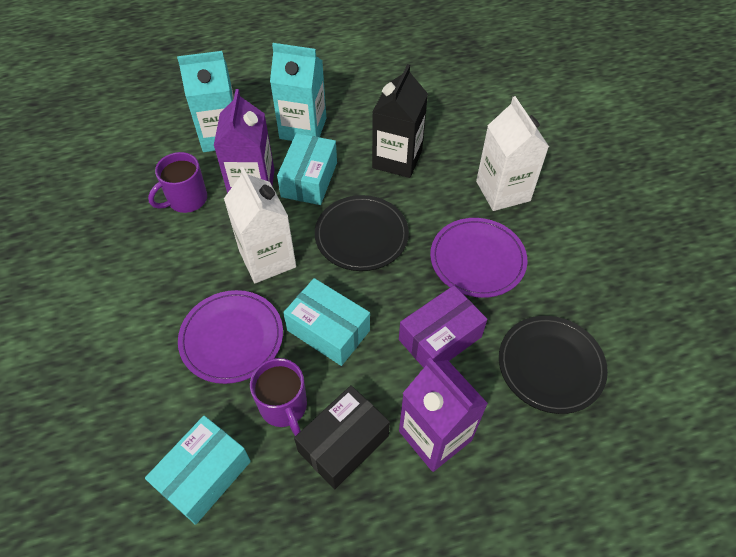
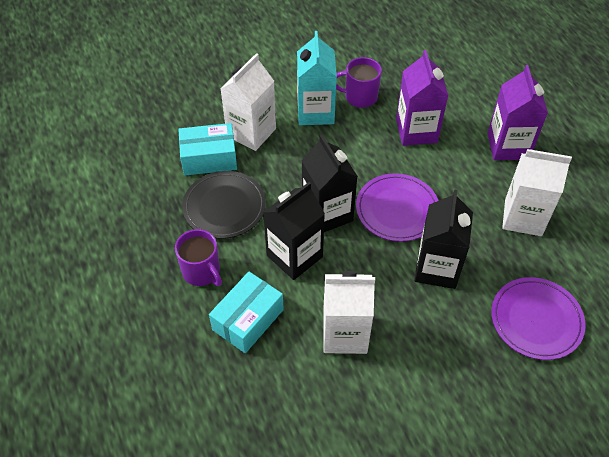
black box: 1 -> 0
black carton: 1 -> 3
black plate: 2 -> 1
purple box: 1 -> 0
turquoise box: 3 -> 2
turquoise carton: 2 -> 1
white carton: 2 -> 3

